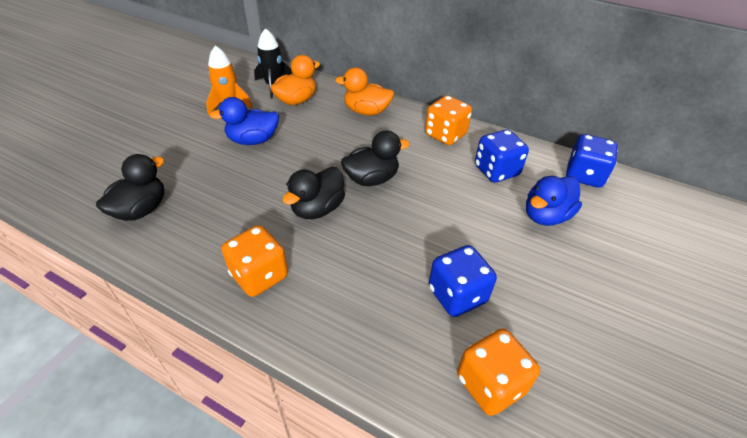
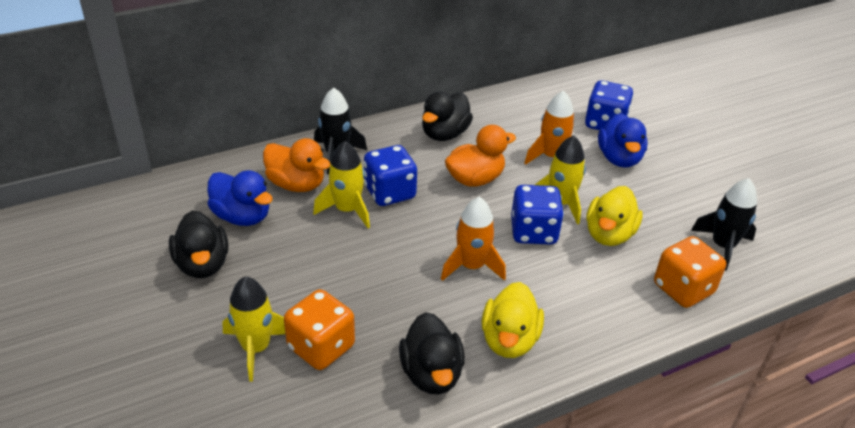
black rocket: 1 -> 2
orange dice: 3 -> 2
orange rocket: 1 -> 2
yellow duck: 0 -> 2
yellow rocket: 0 -> 3

